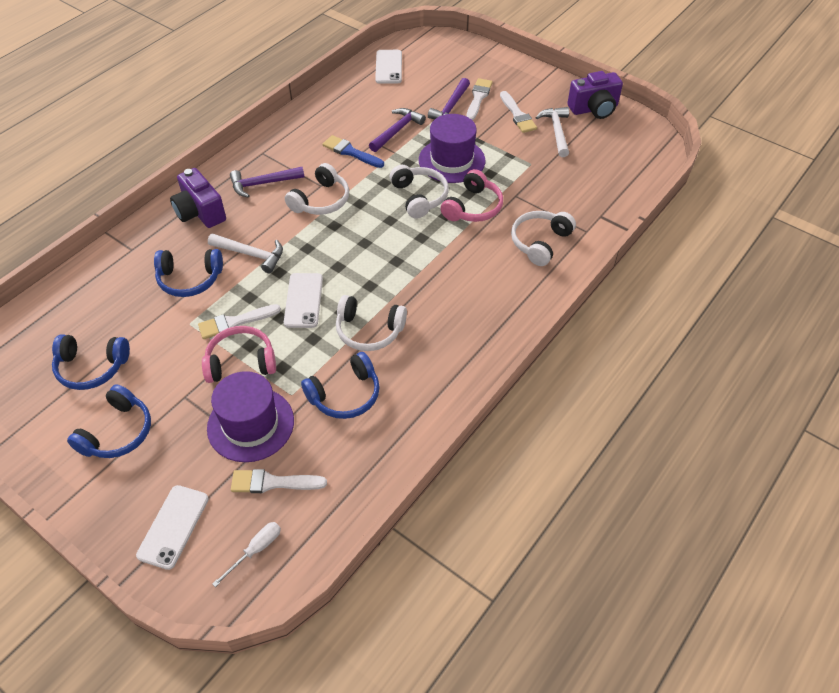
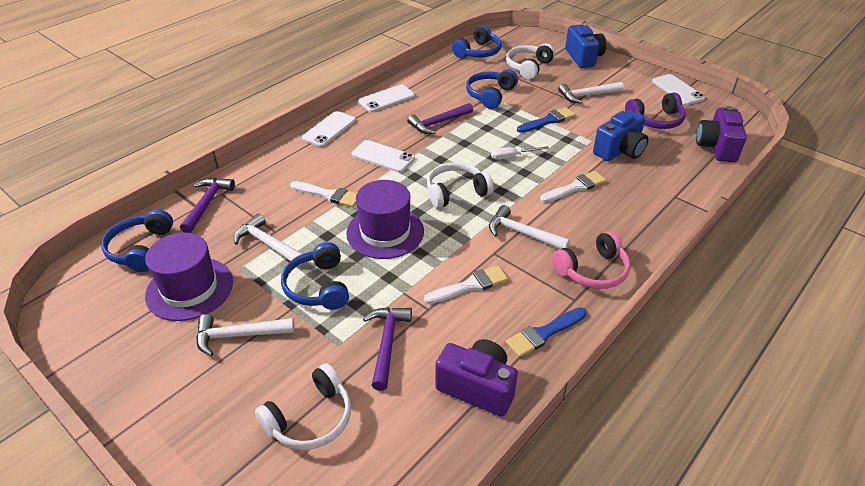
blue brush: 1 -> 2
blue camera: 0 -> 2
pink headphones: 2 -> 1
purple headphones: 0 -> 1
white brush: 4 -> 3
white hammer: 2 -> 4
white headphones: 4 -> 3
white phone: 3 -> 4

